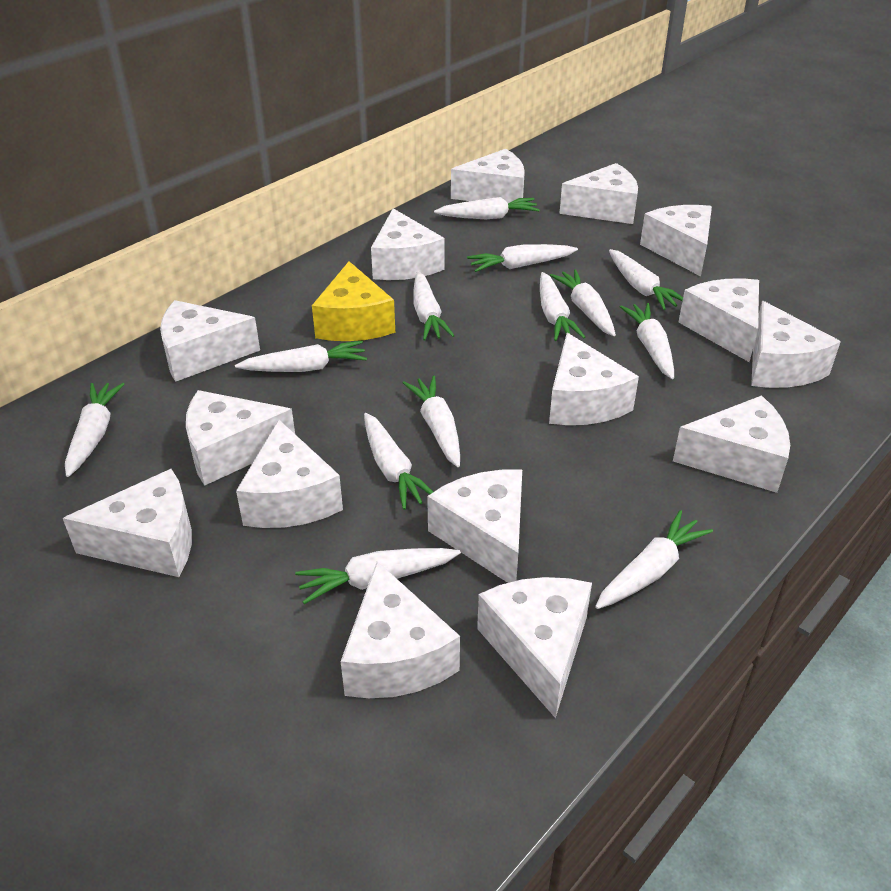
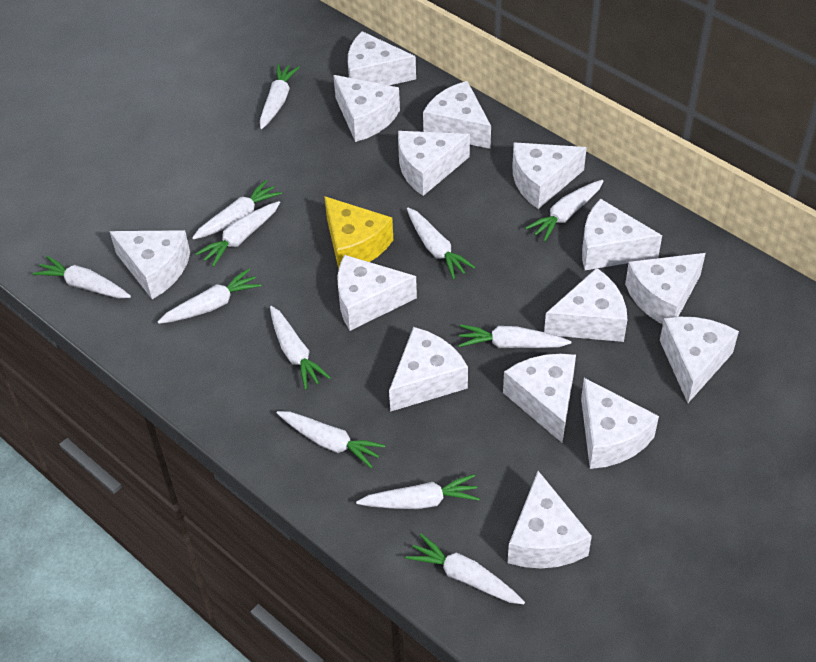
white carrot: 13 -> 12

